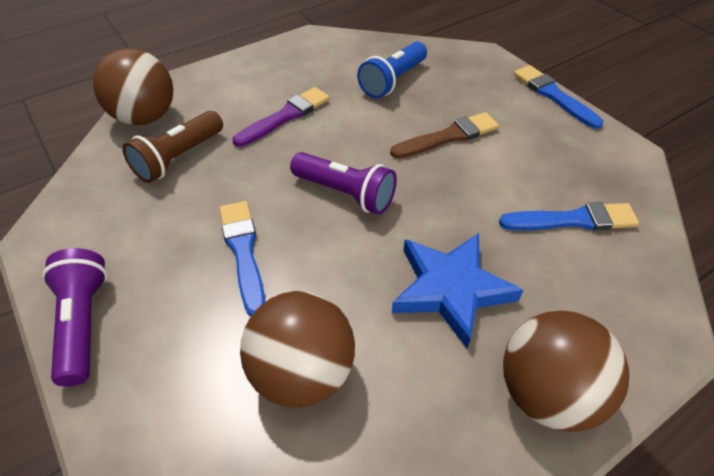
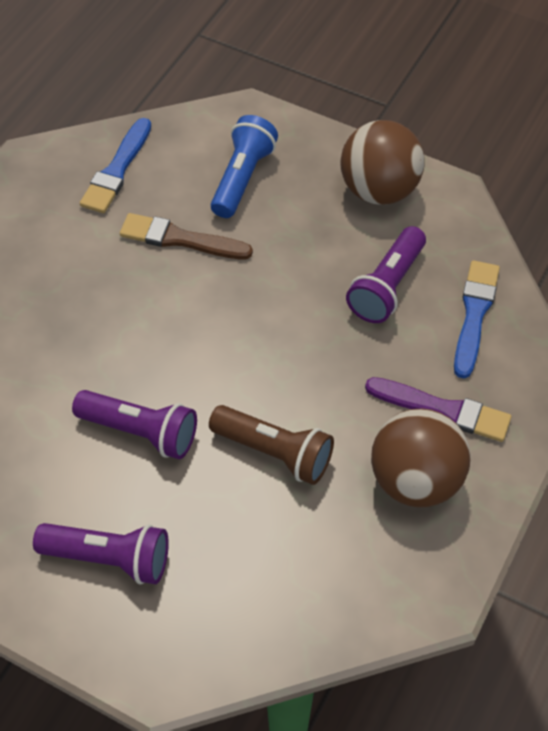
blue brush: 3 -> 2
blue star: 1 -> 0
brown ball: 3 -> 2
purple flashlight: 2 -> 3

